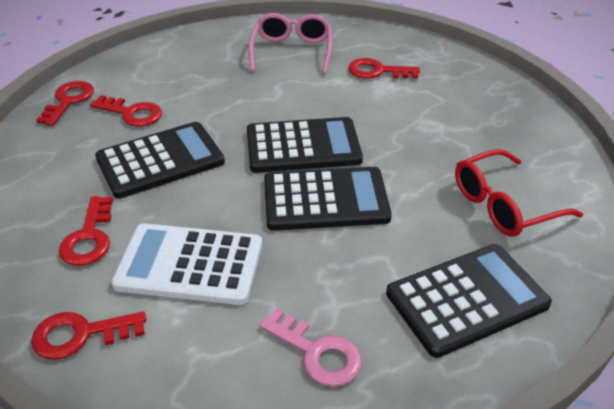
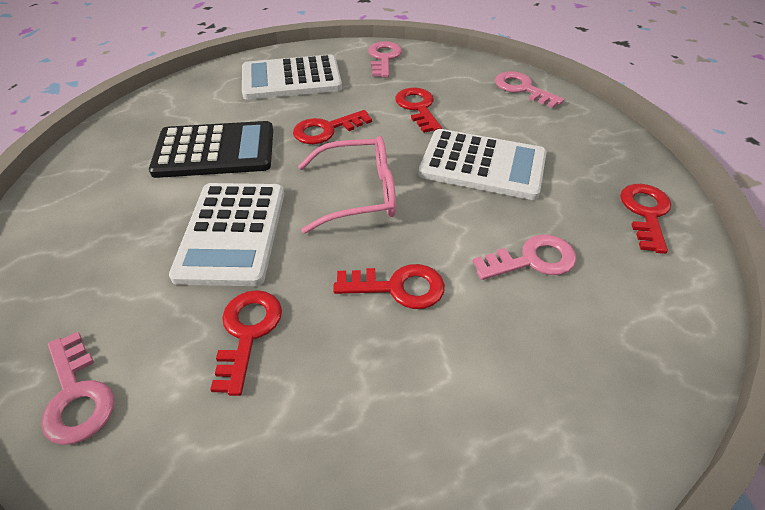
black calculator: 4 -> 1
pink key: 1 -> 4
red glasses: 1 -> 0
white calculator: 1 -> 3

